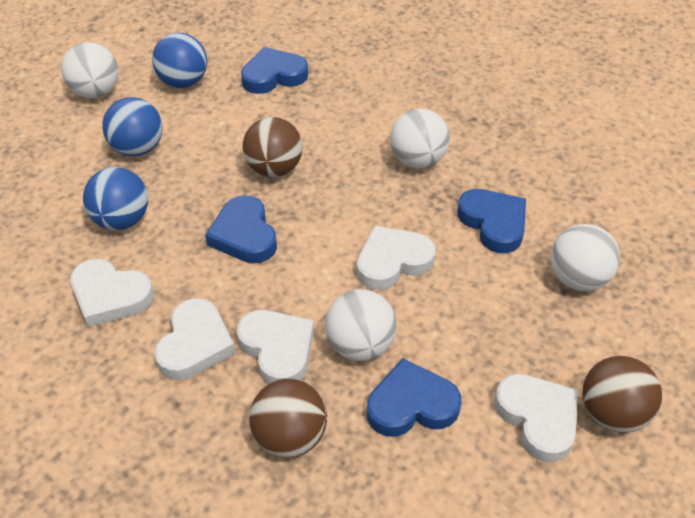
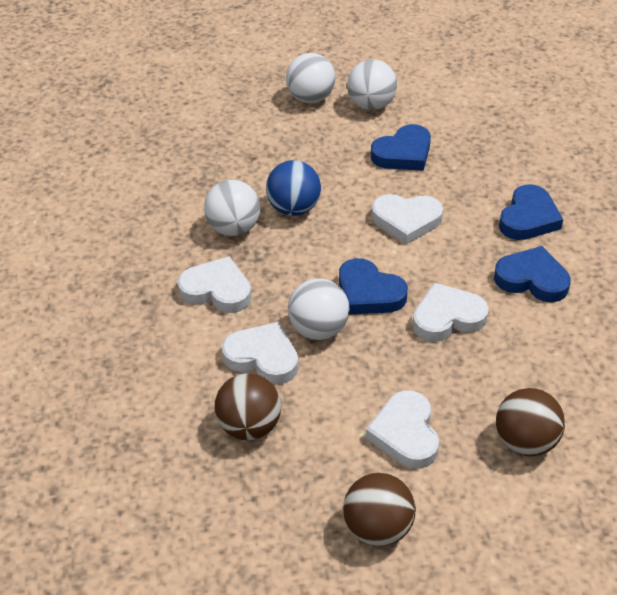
blue ball: 3 -> 1

